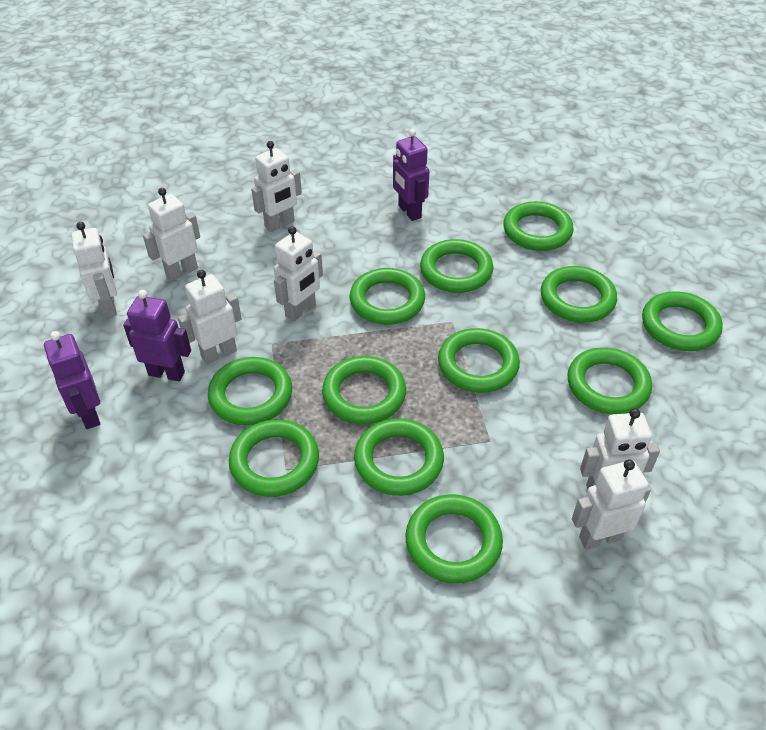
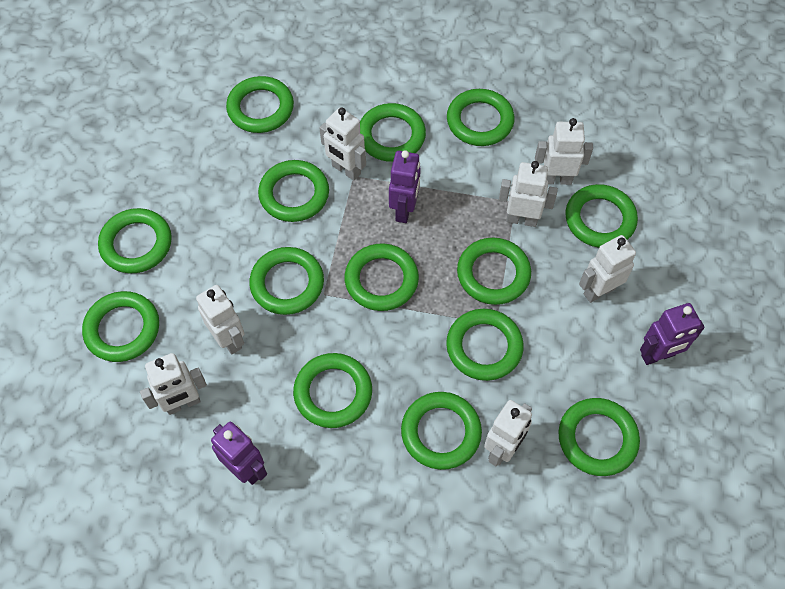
green ring: 12 -> 14

